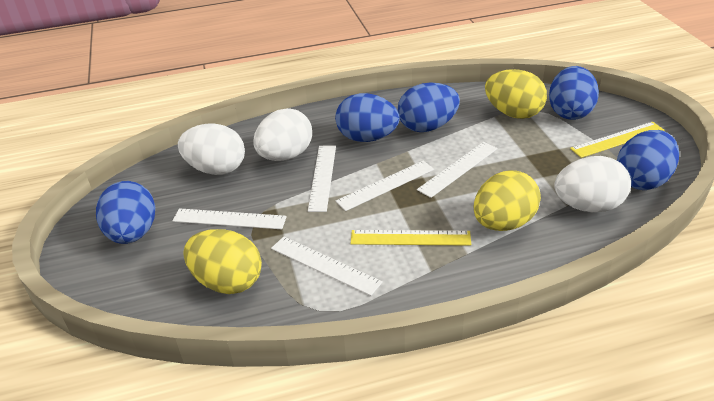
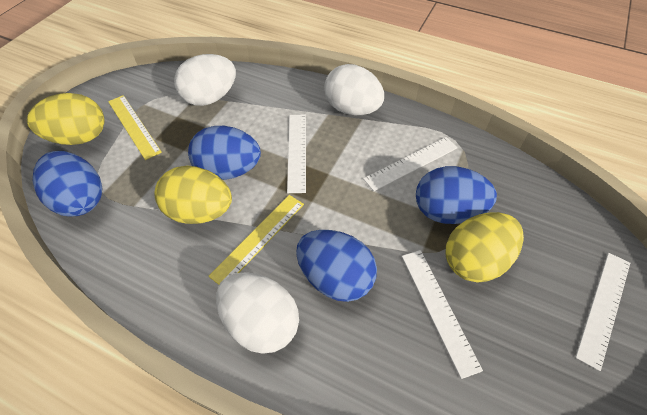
blue egg: 5 -> 4
white ruler: 5 -> 4

